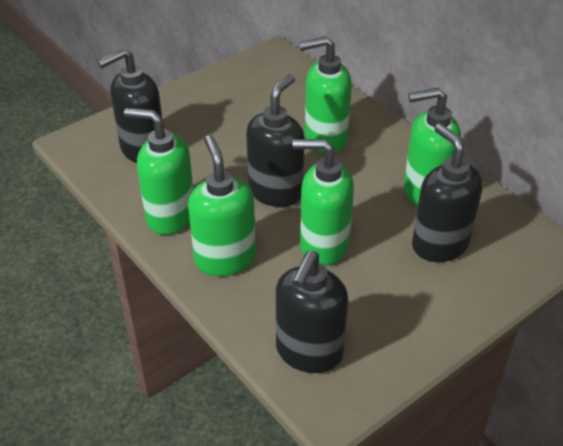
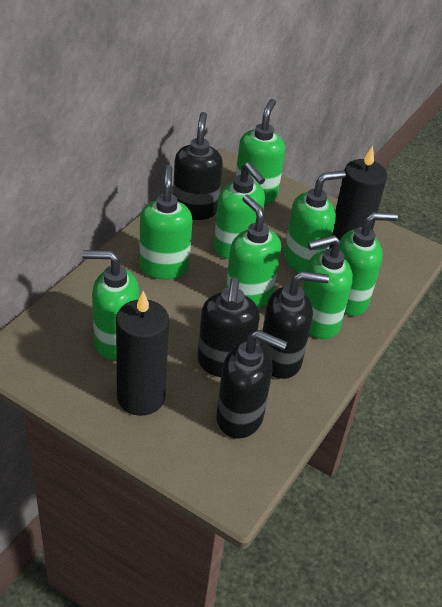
black candle: 0 -> 2
green soap dispenser: 5 -> 8

